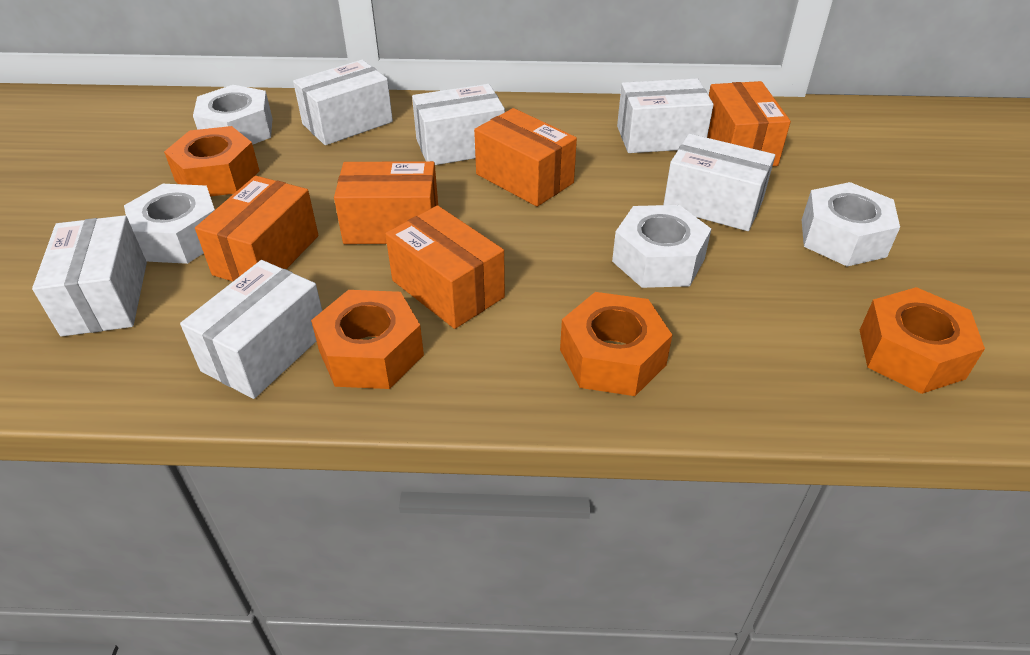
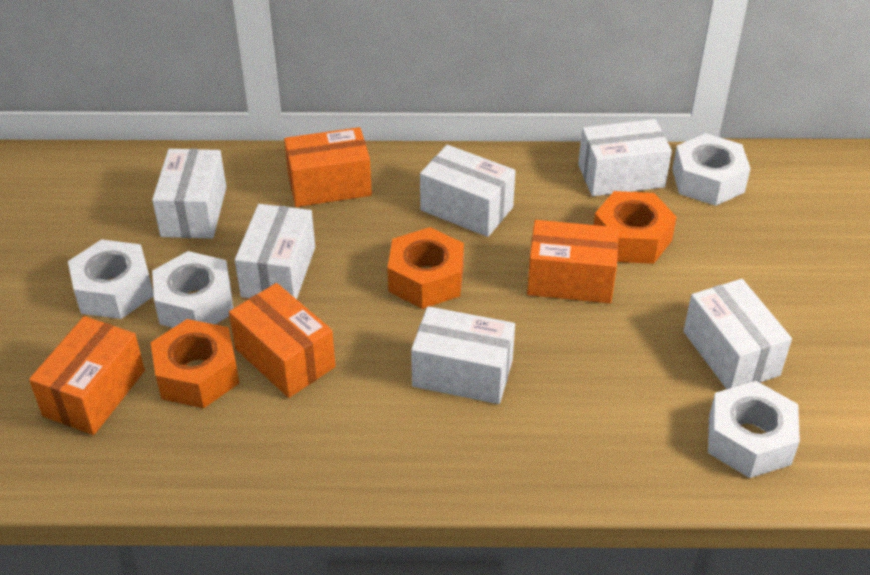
orange box: 5 -> 4
orange nut: 4 -> 3

